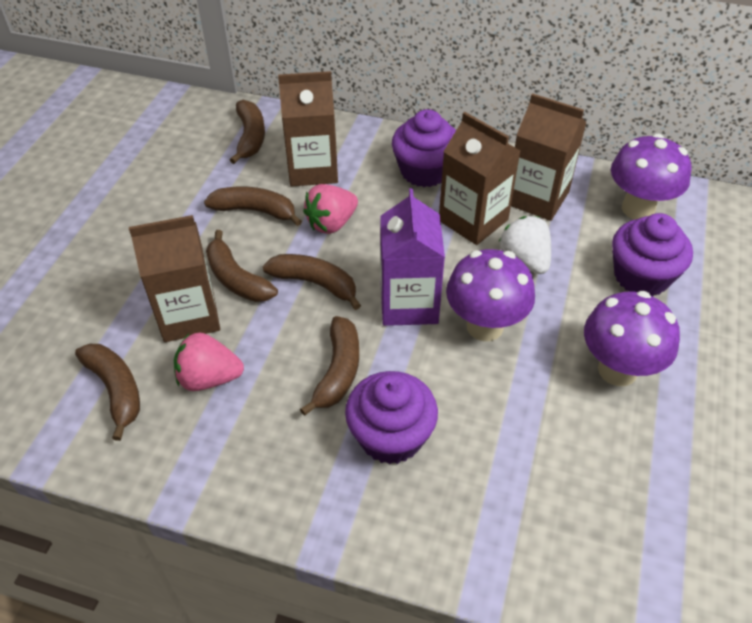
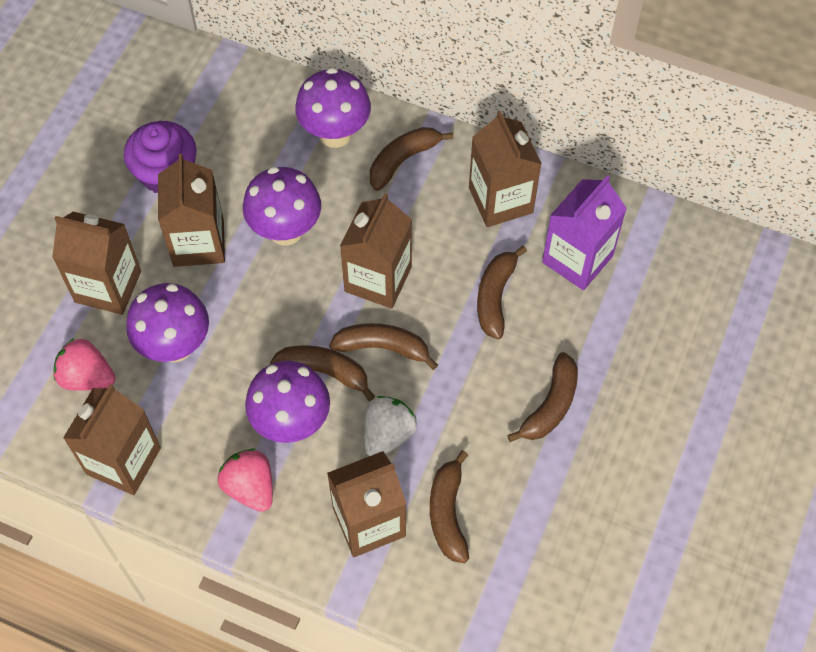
brown carton: 4 -> 6
purple cupcake: 3 -> 1
purple mushroom: 3 -> 4

